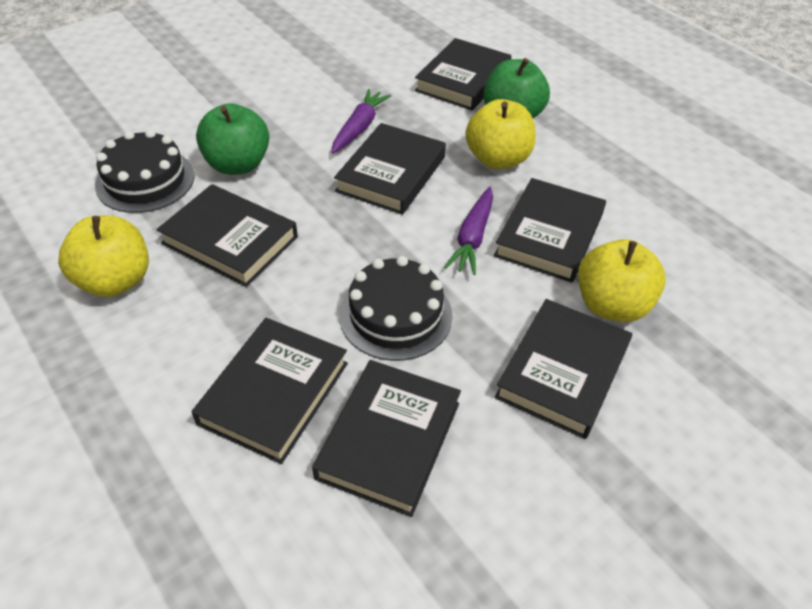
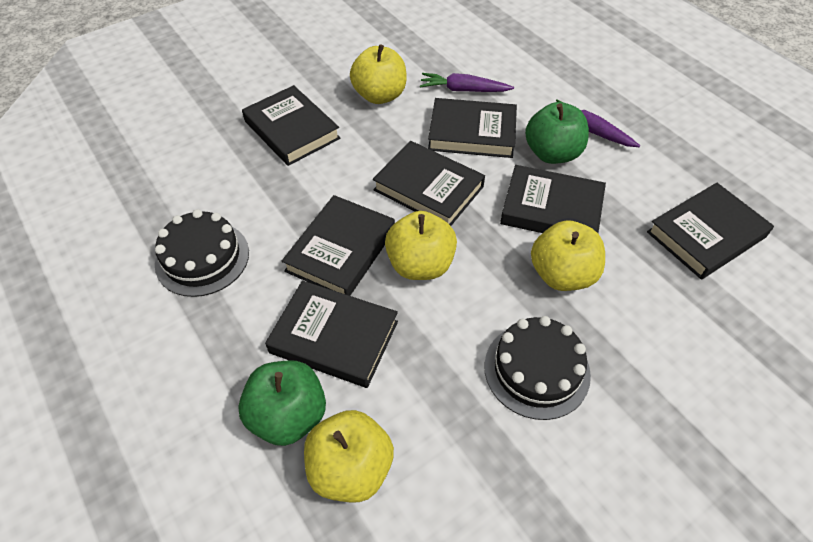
yellow apple: 3 -> 4

